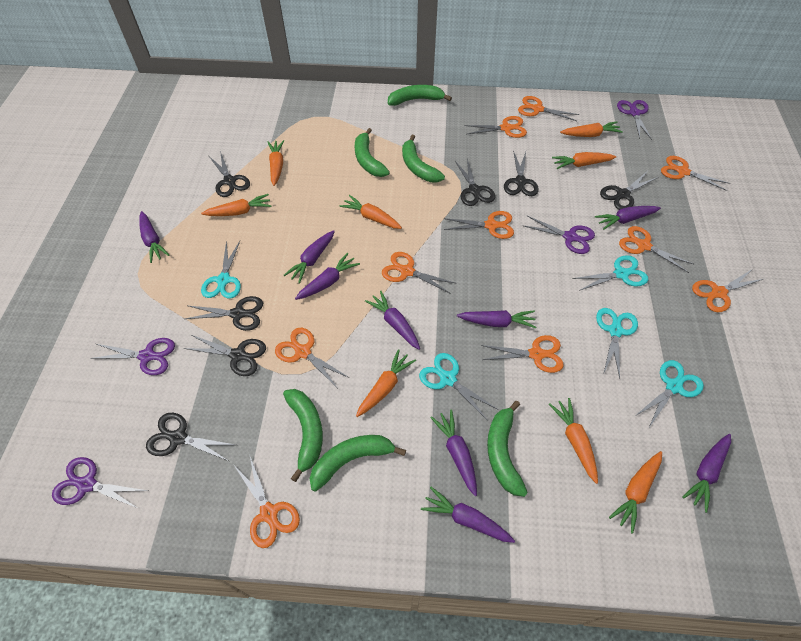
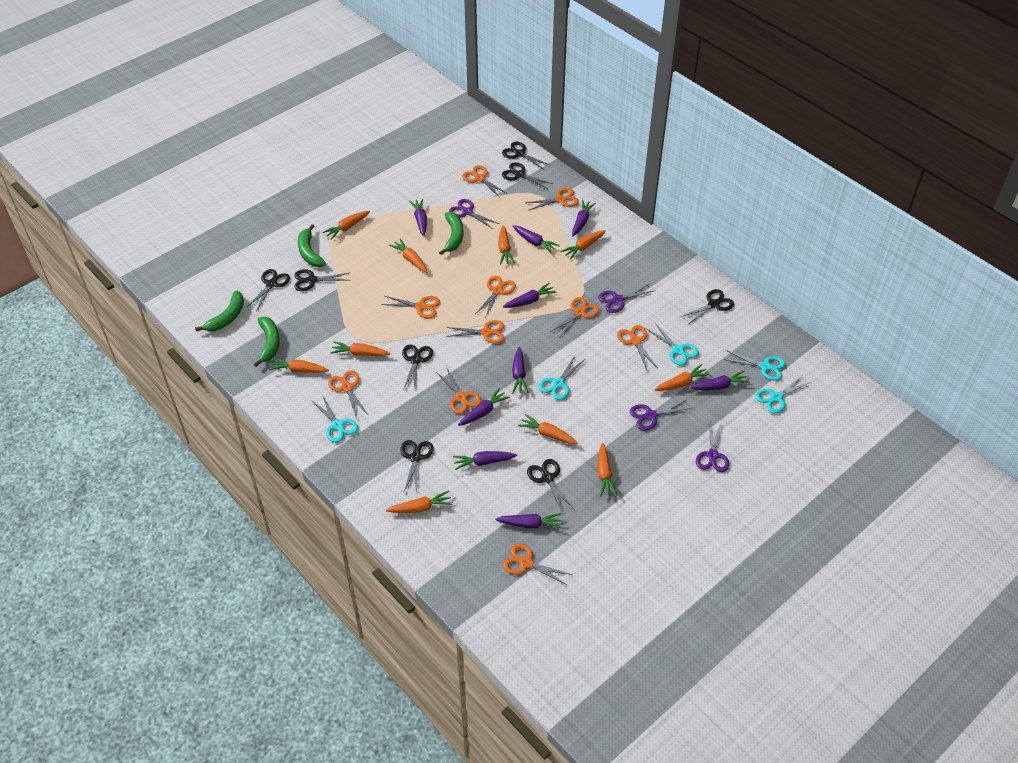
black scissors: 7 -> 8
green banana: 6 -> 4
orange carrot: 8 -> 10

